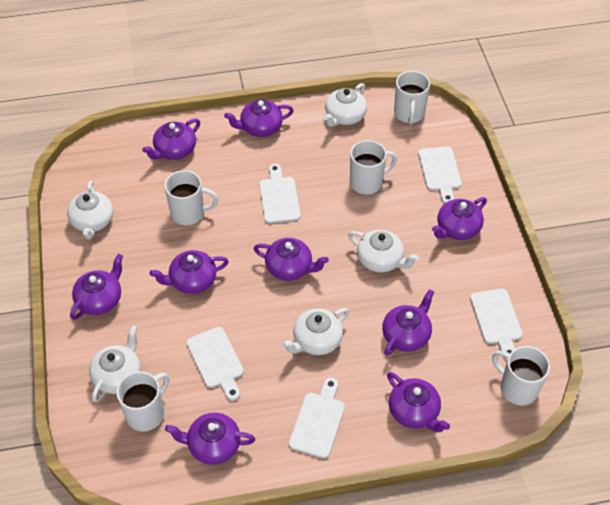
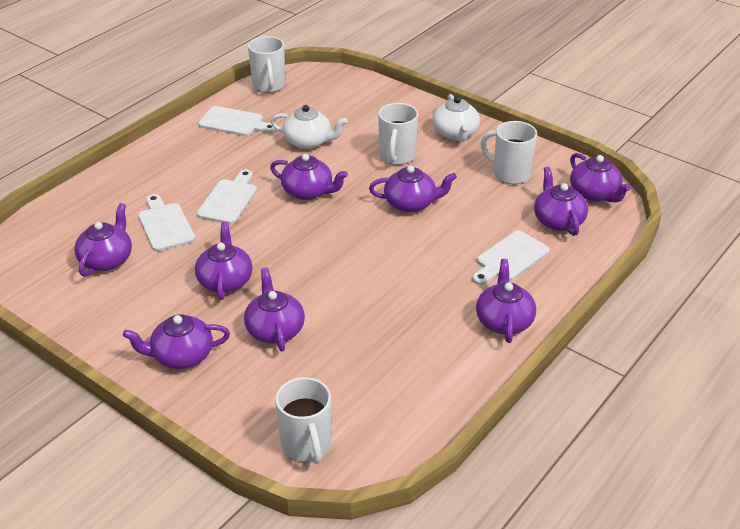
white cutting board: 5 -> 4
white mug: 5 -> 4
white teapot: 5 -> 2

